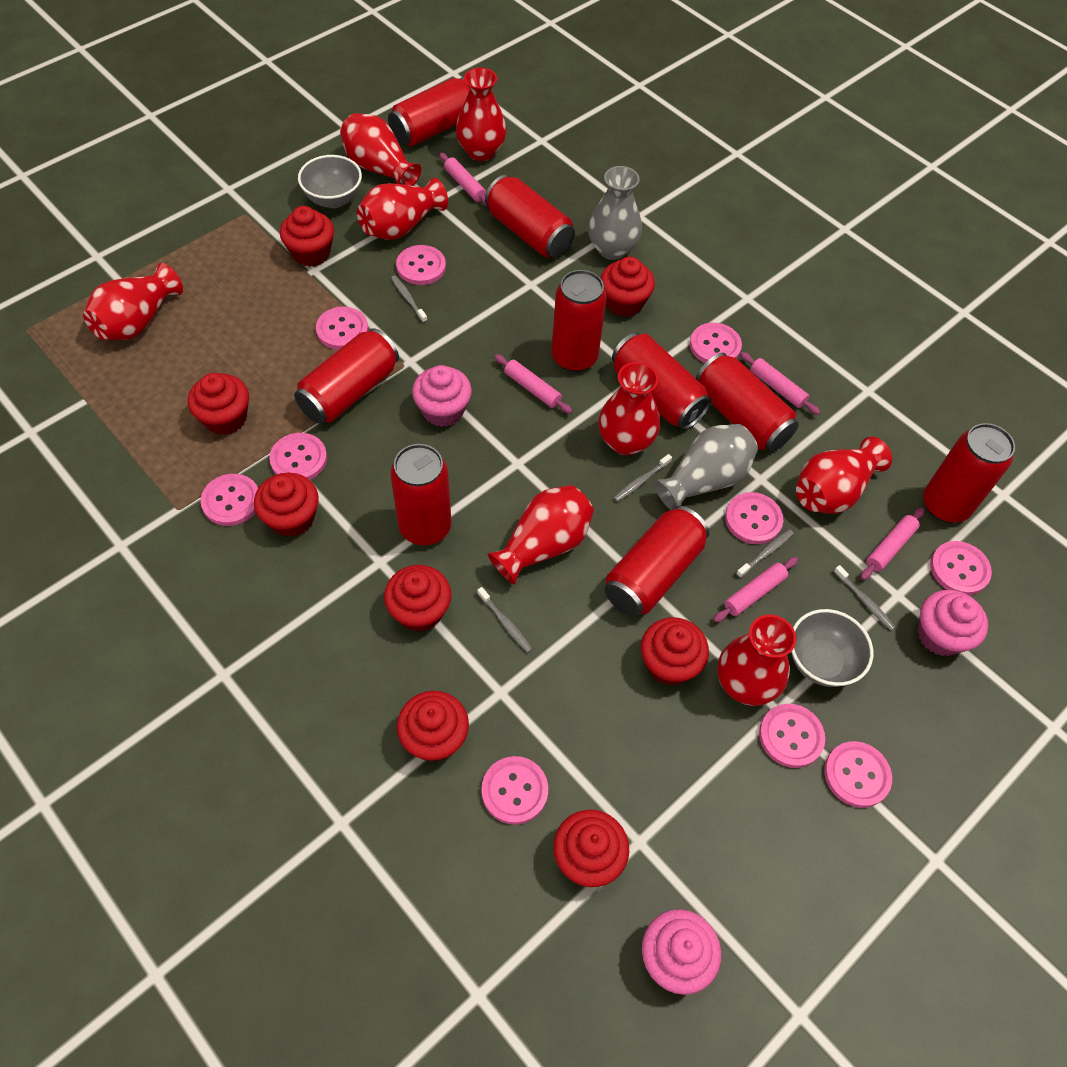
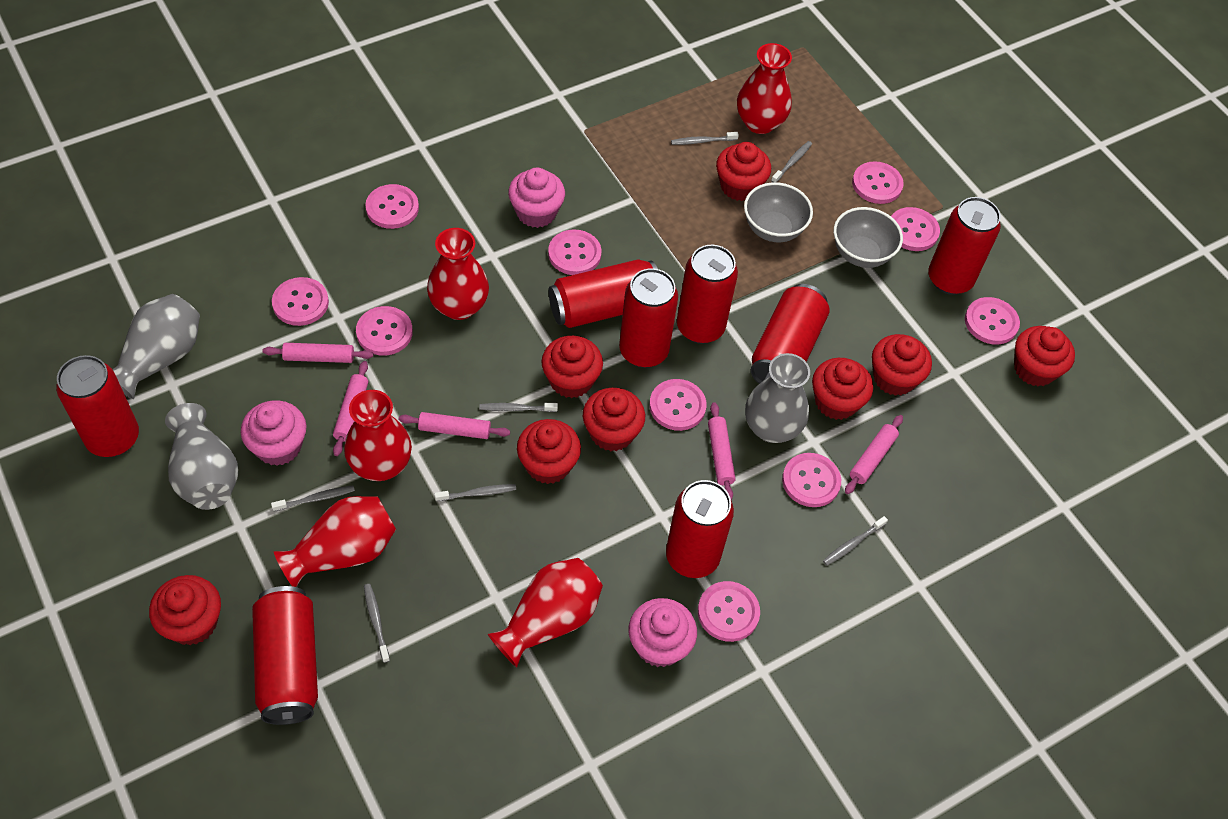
grey toothbrush: 5 -> 7
grey vase: 2 -> 3
red can: 9 -> 8
red vase: 8 -> 5

